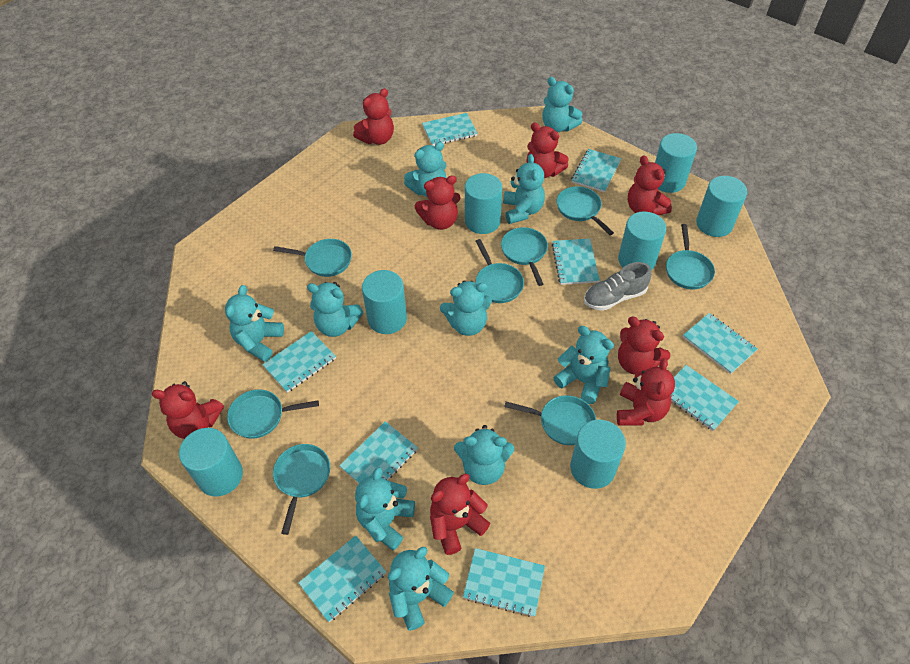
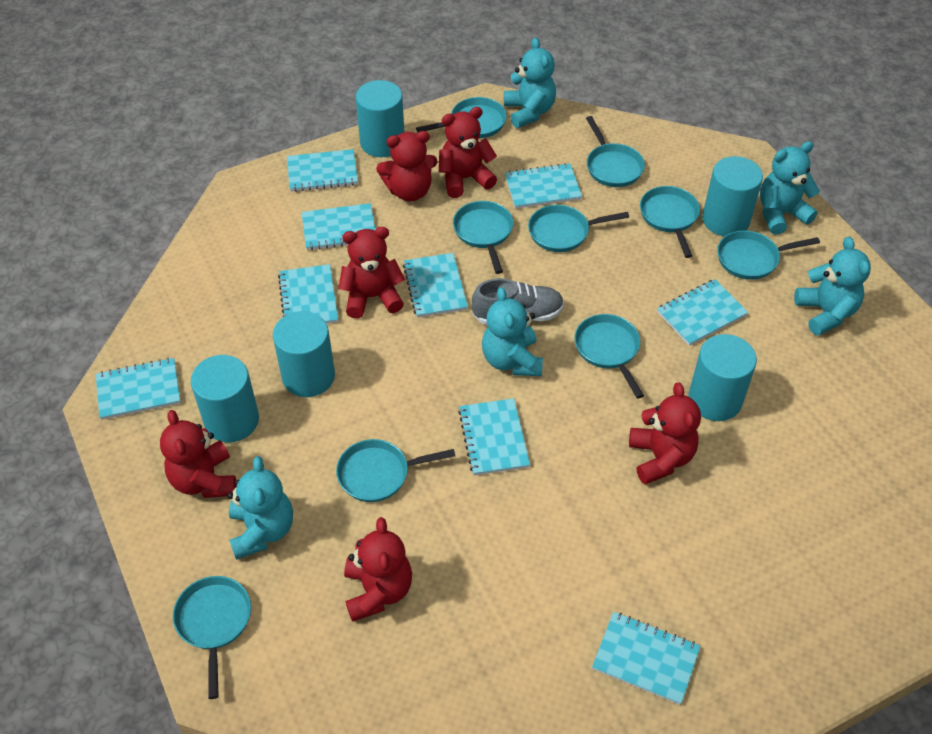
red teddy bear: 8 -> 6
turquoise cylinder: 7 -> 5
turquoise pan: 8 -> 9
turquoise teddy bear: 10 -> 5

